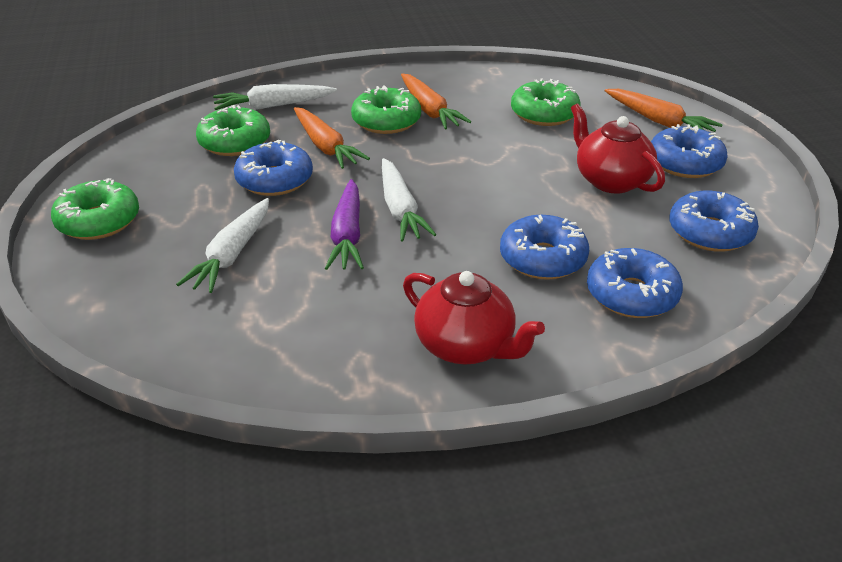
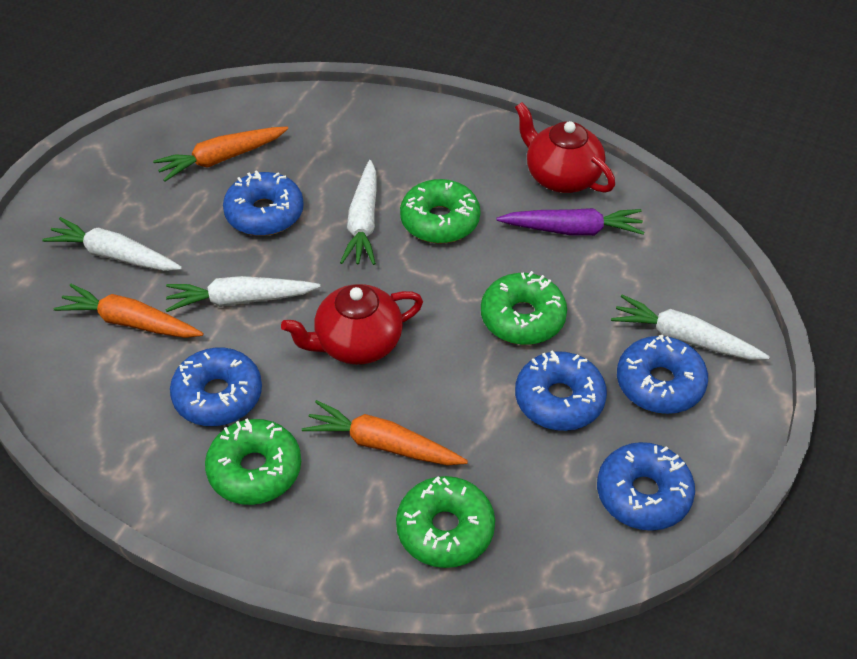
white carrot: 3 -> 4

